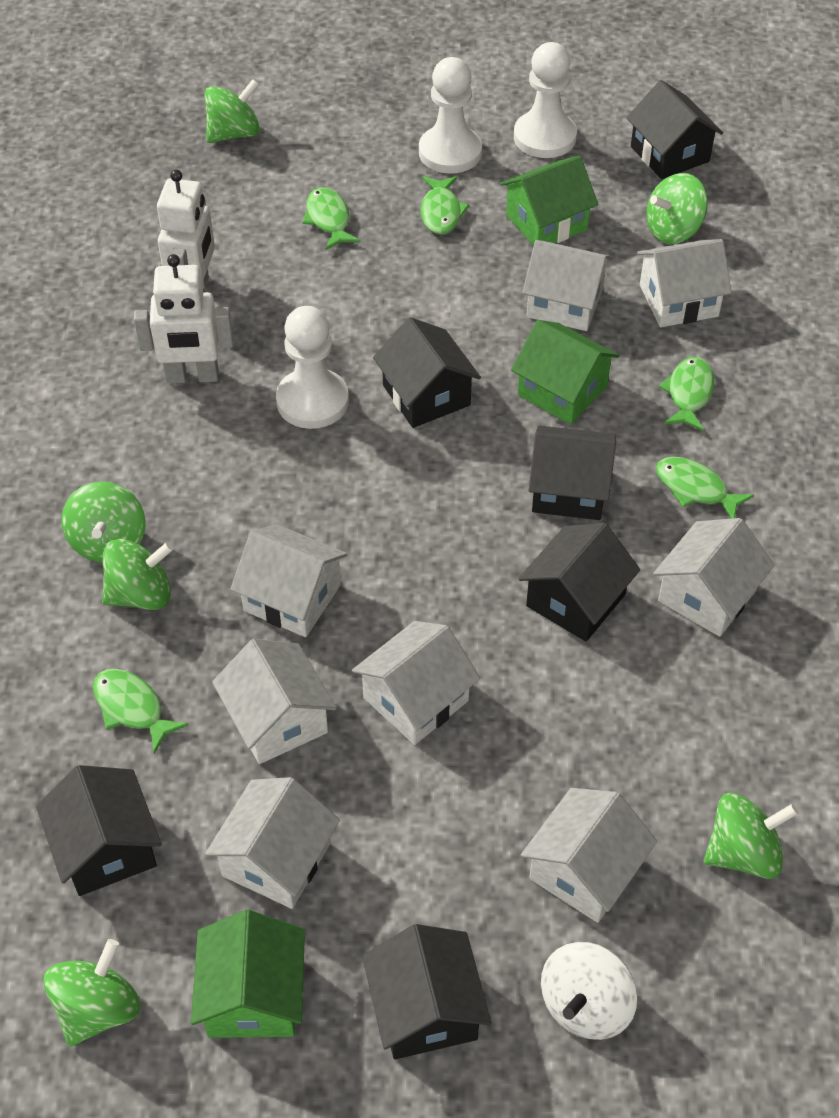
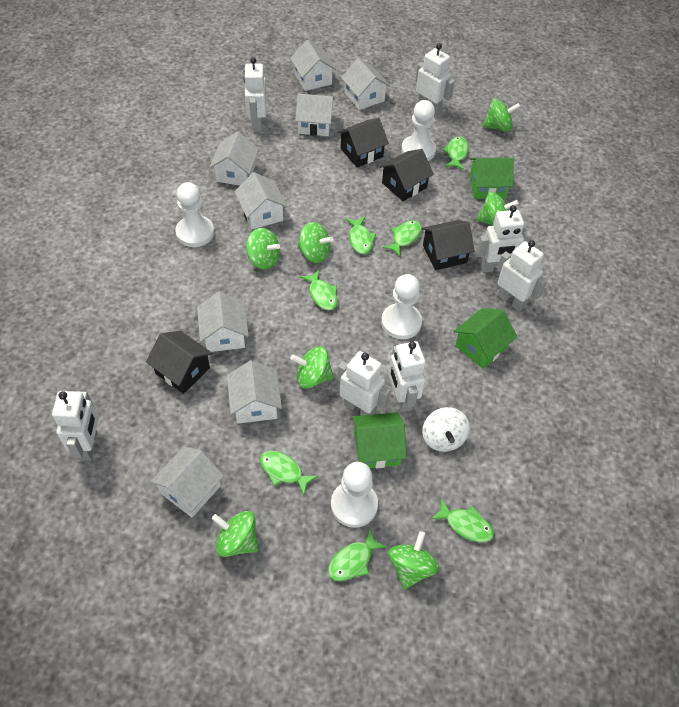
black house: 6 -> 4
green fish: 5 -> 7
green spinning top: 6 -> 7
white pawn: 3 -> 4
white robot: 2 -> 7

